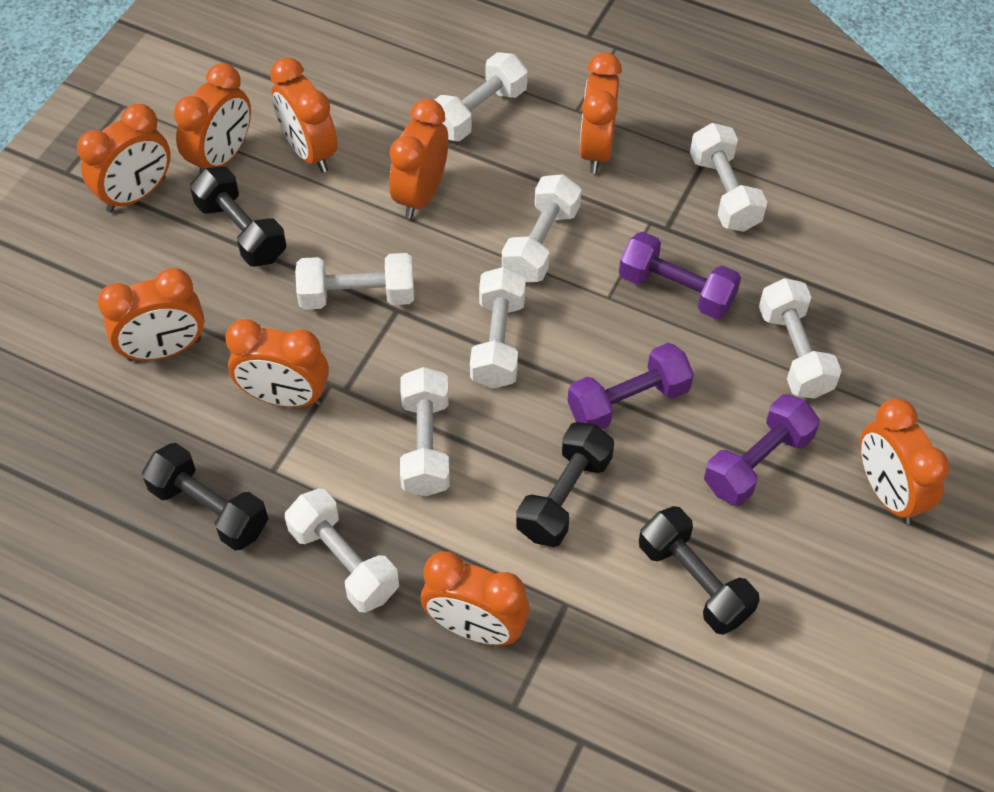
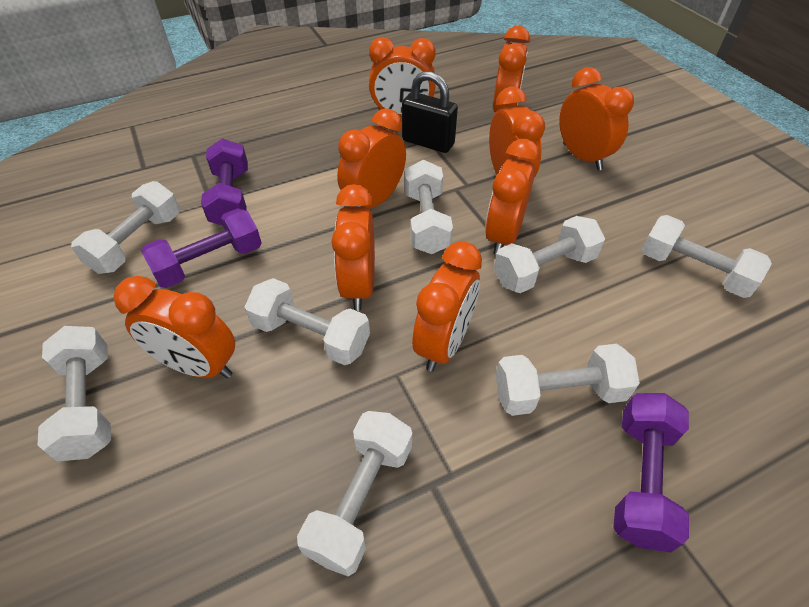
black dumbbell: 4 -> 0
black padlock: 0 -> 1

